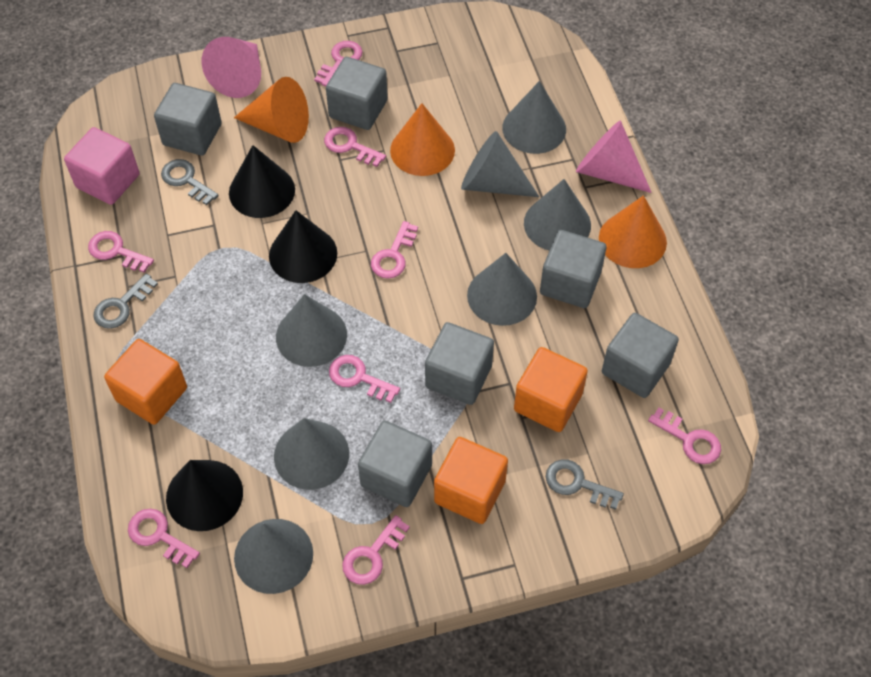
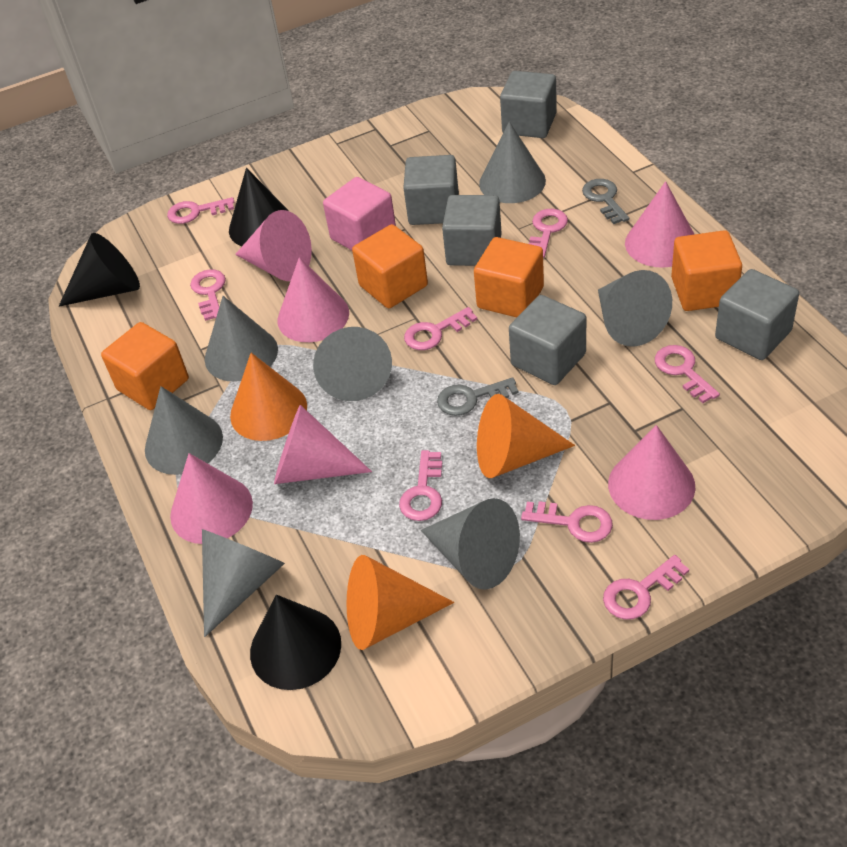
grey cube: 6 -> 5
grey key: 3 -> 2
orange cube: 3 -> 4
pink cone: 2 -> 6

